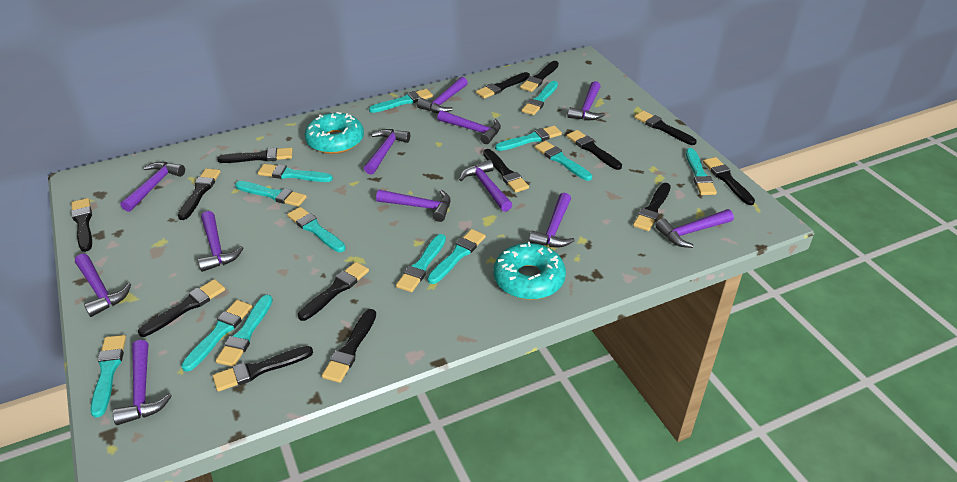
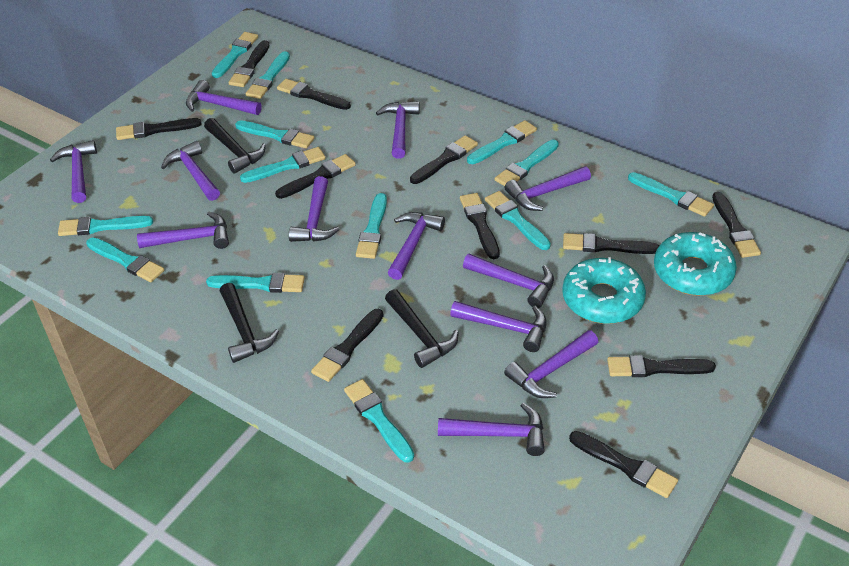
black brush: 14 -> 11
black hammer: 0 -> 3

